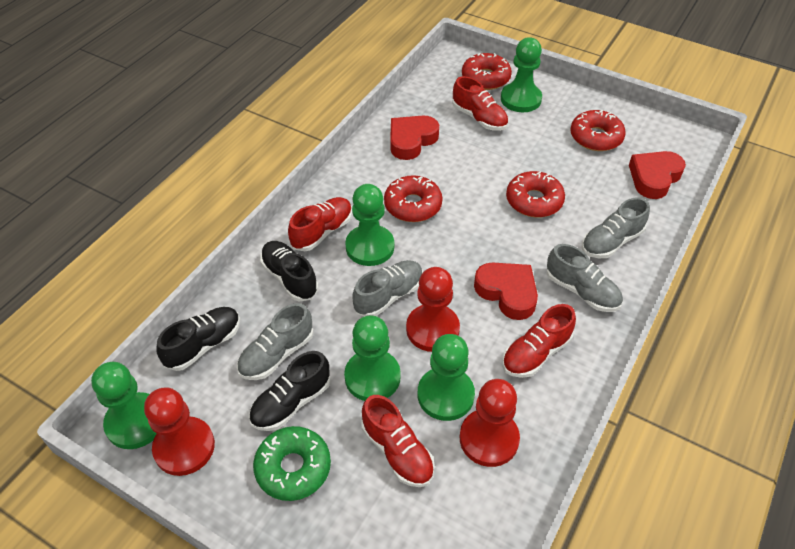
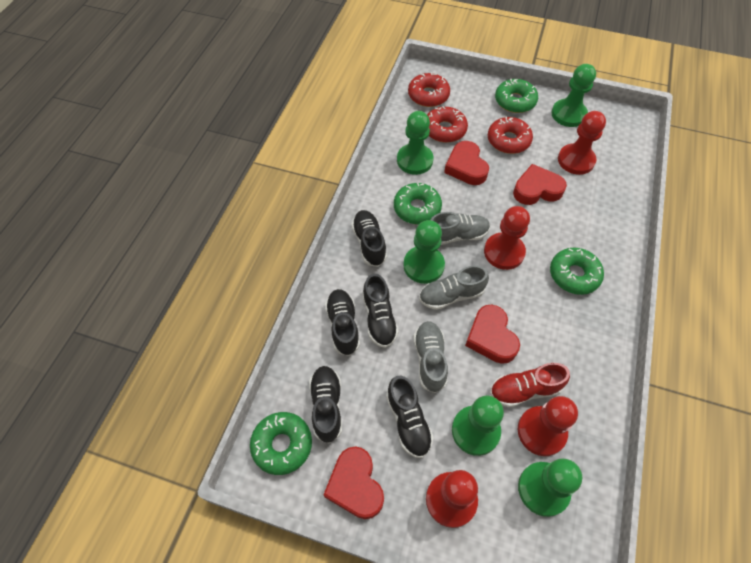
black shoe: 3 -> 5
green donut: 1 -> 4
grey shoe: 4 -> 3
red donut: 4 -> 3
red heart: 3 -> 4
red pawn: 3 -> 4
red shoe: 4 -> 1

